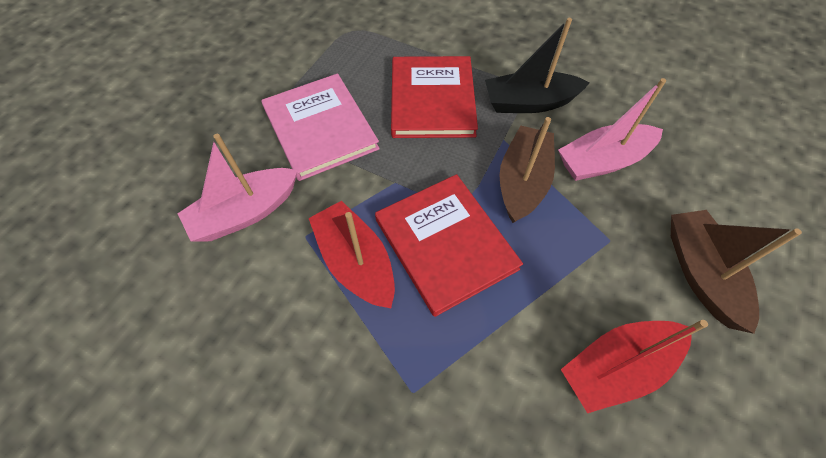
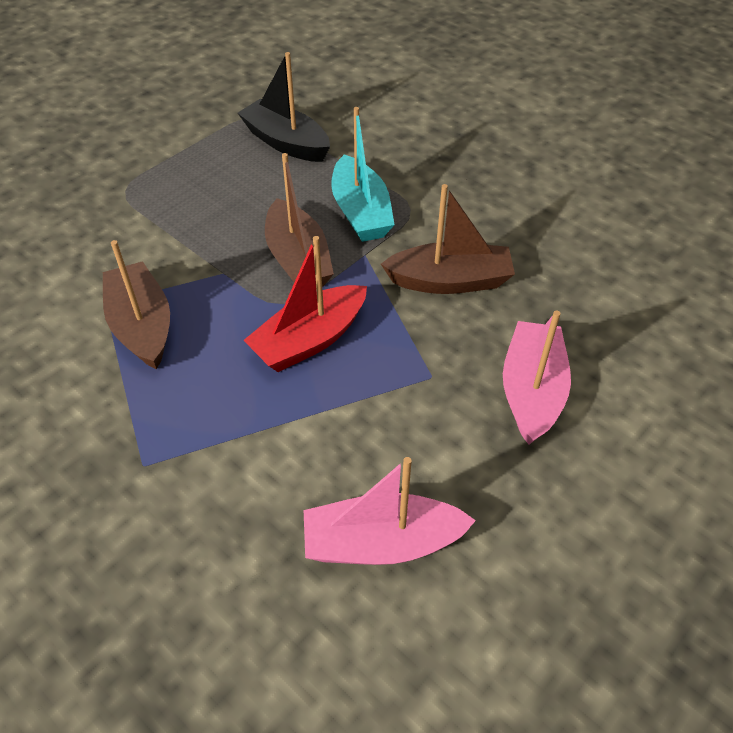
brown boat: 2 -> 3
pink book: 1 -> 0
red boat: 2 -> 1
red book: 2 -> 0
turquoise boat: 0 -> 1

